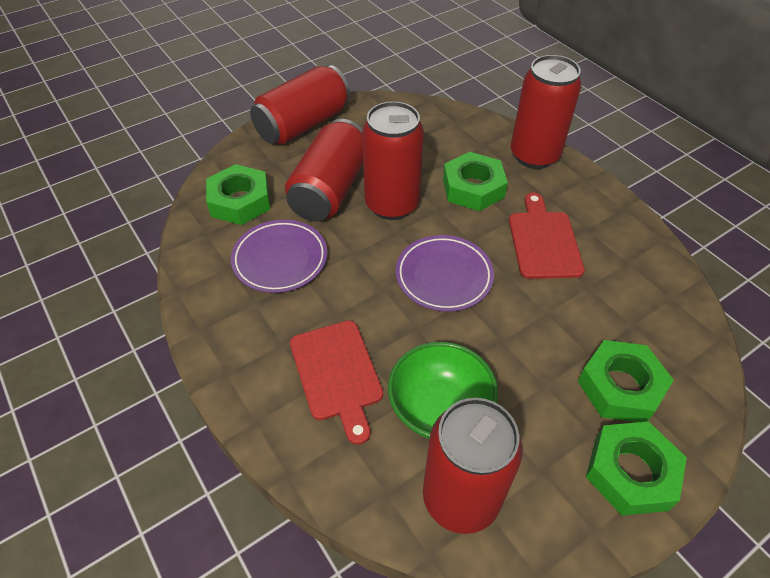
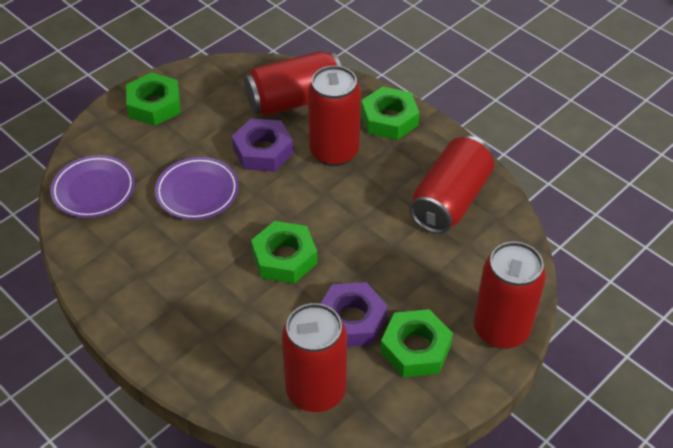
green bowl: 1 -> 0
purple nut: 0 -> 2
red cutting board: 2 -> 0

